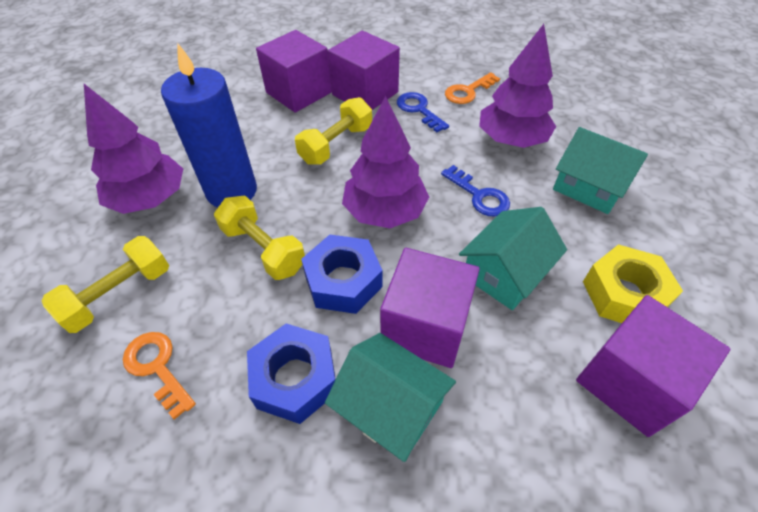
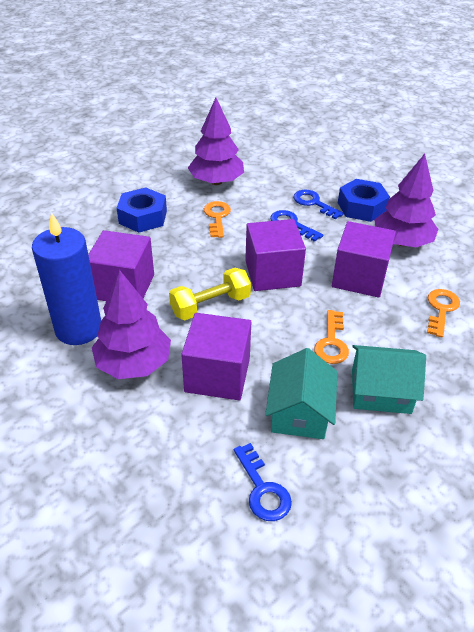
blue key: 2 -> 3
orange key: 2 -> 3
turquoise house: 3 -> 2
yellow dumbbell: 3 -> 1
yellow nut: 1 -> 0

